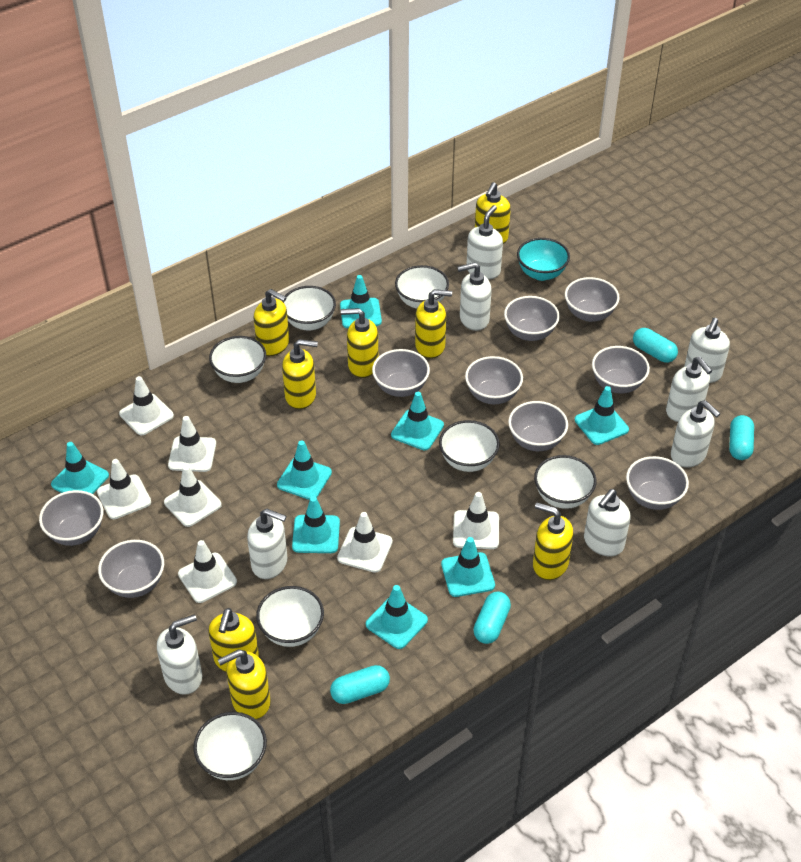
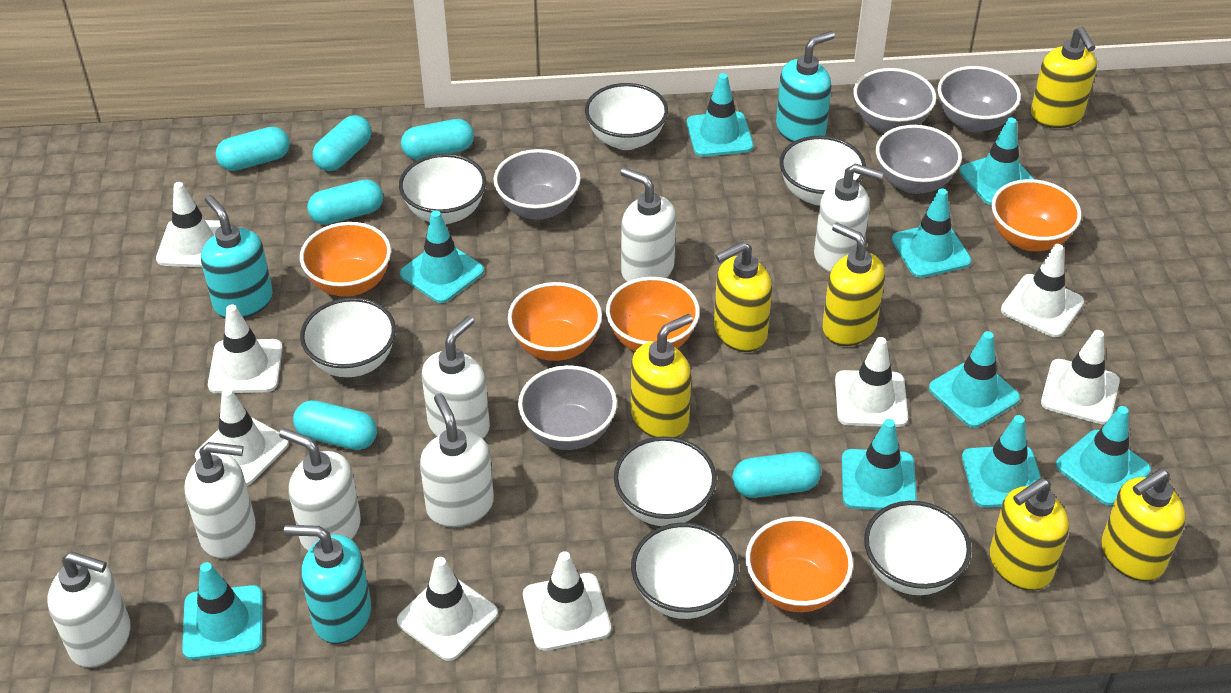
grey bowl: 9 -> 5
orange bowl: 0 -> 5
turquoise bowl: 1 -> 0
turquoise capsule: 4 -> 6
turquoise soap dispenser: 0 -> 3
turquoise traffic cone: 8 -> 9
white soap dispenser: 8 -> 7
white traffic cone: 7 -> 8
yellow soap dispenser: 8 -> 6

